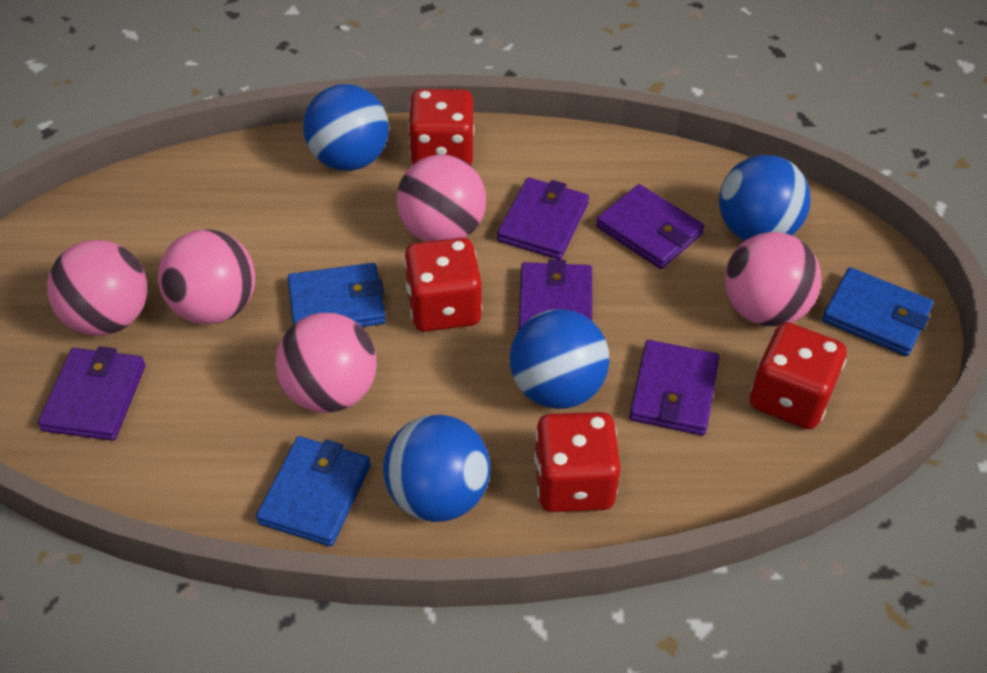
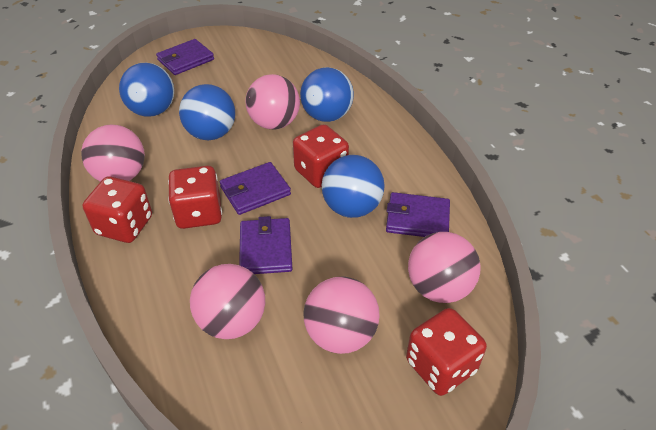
blue wallet: 3 -> 0
purple wallet: 5 -> 4

